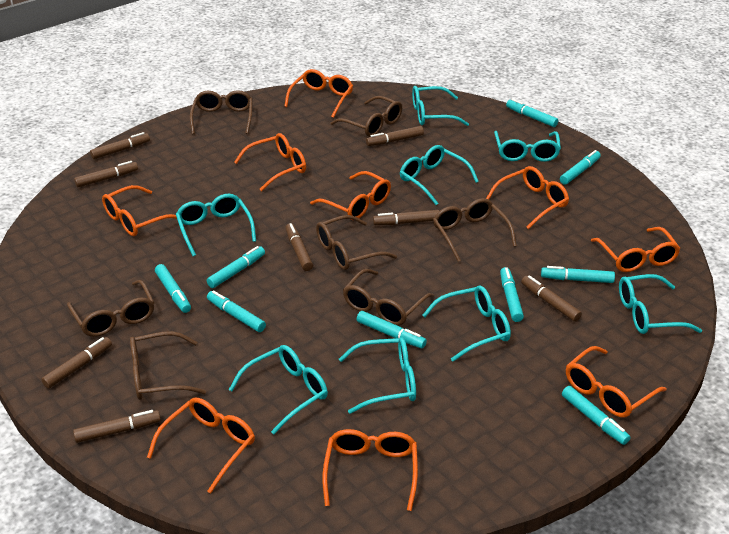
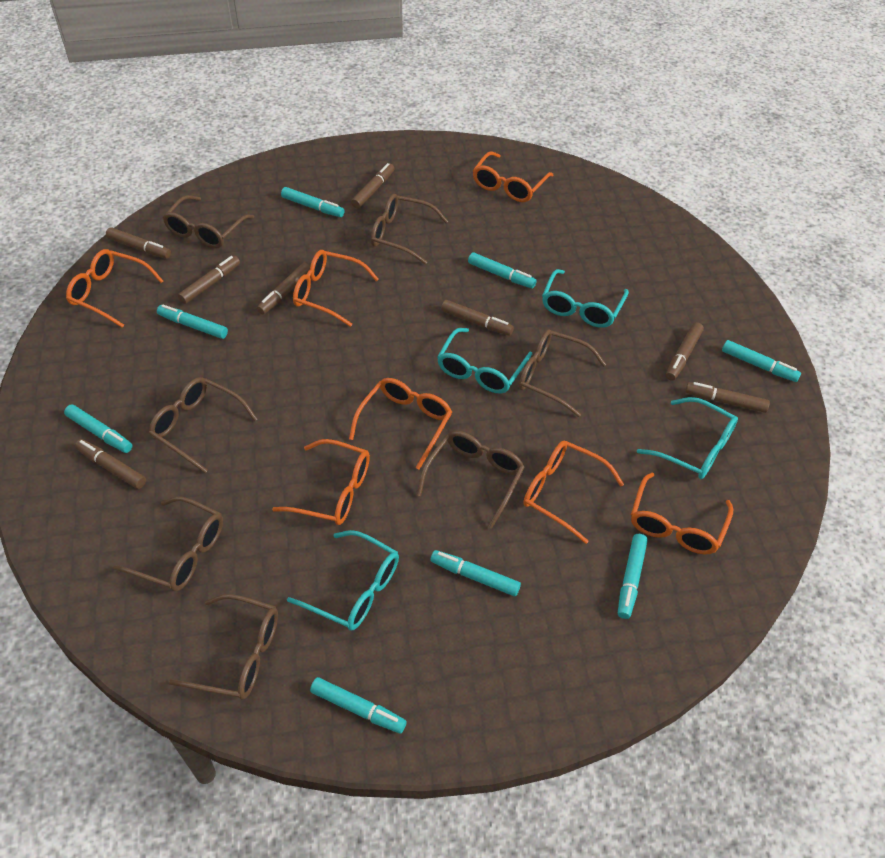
orange glasses: 9 -> 7
turquoise glasses: 8 -> 4
turquoise marker: 9 -> 8

